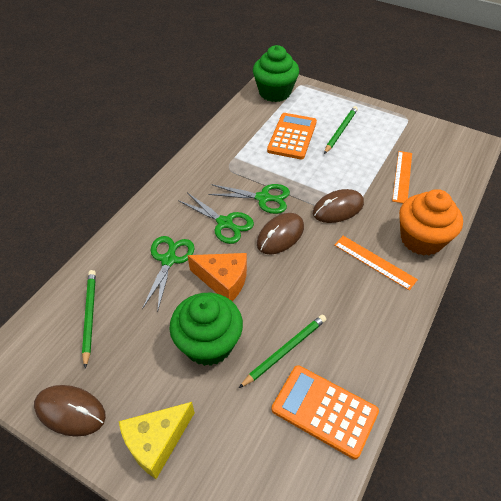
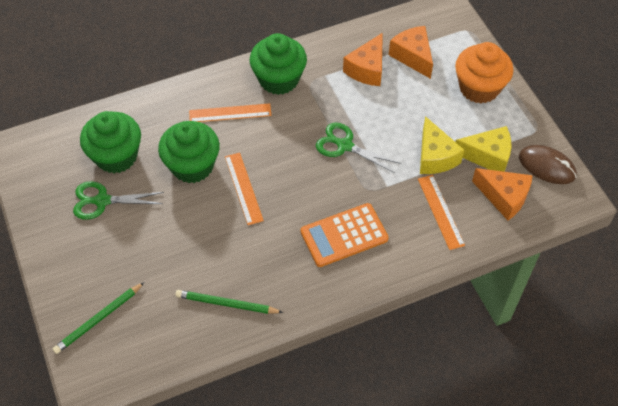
brown mouse: 3 -> 1
green cupcake: 2 -> 3
green pencil: 3 -> 2
green scissors: 3 -> 2
orange calculator: 2 -> 1
orange cheese: 1 -> 3
orange ruler: 2 -> 3
yellow cheese: 1 -> 2

